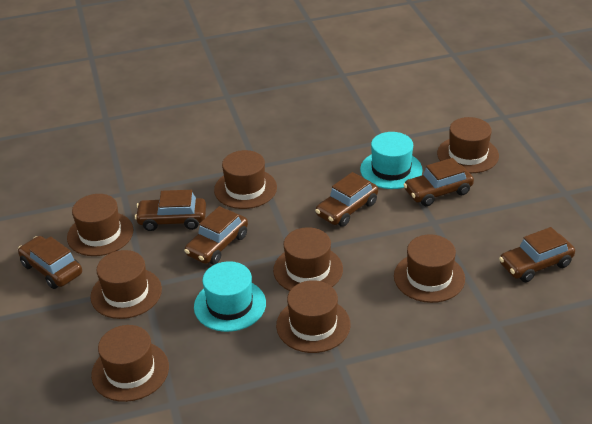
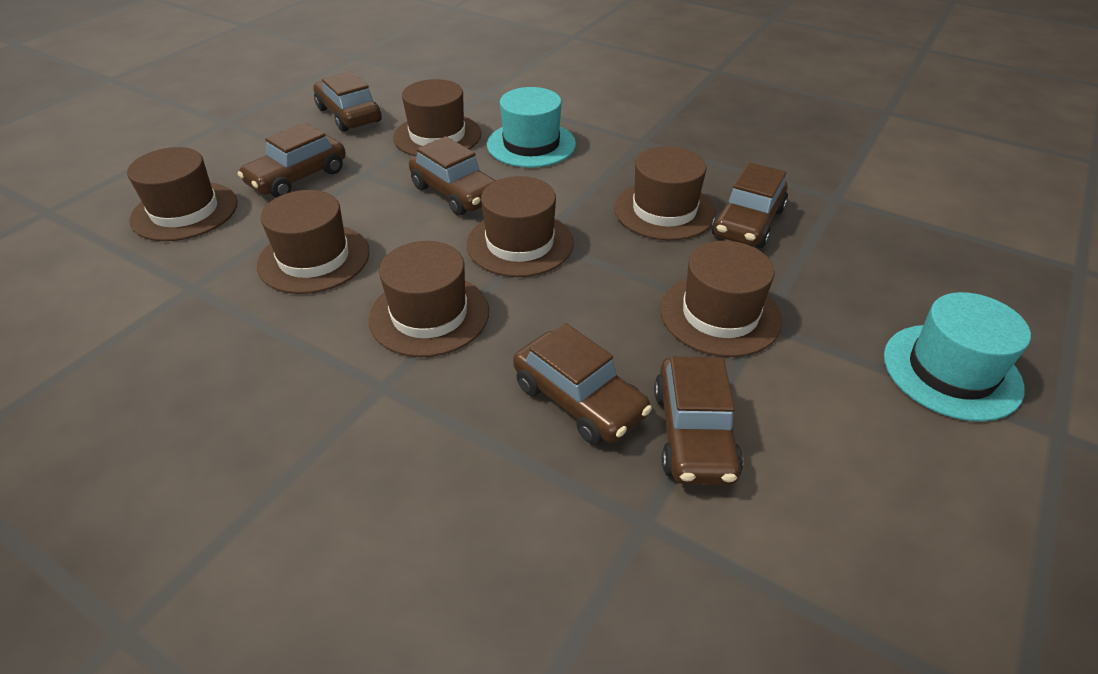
brown hat: 8 -> 7

